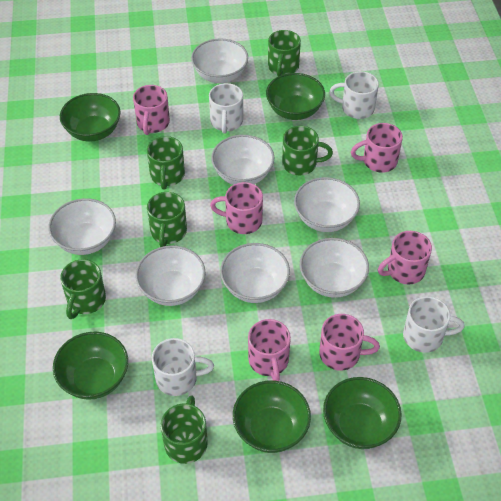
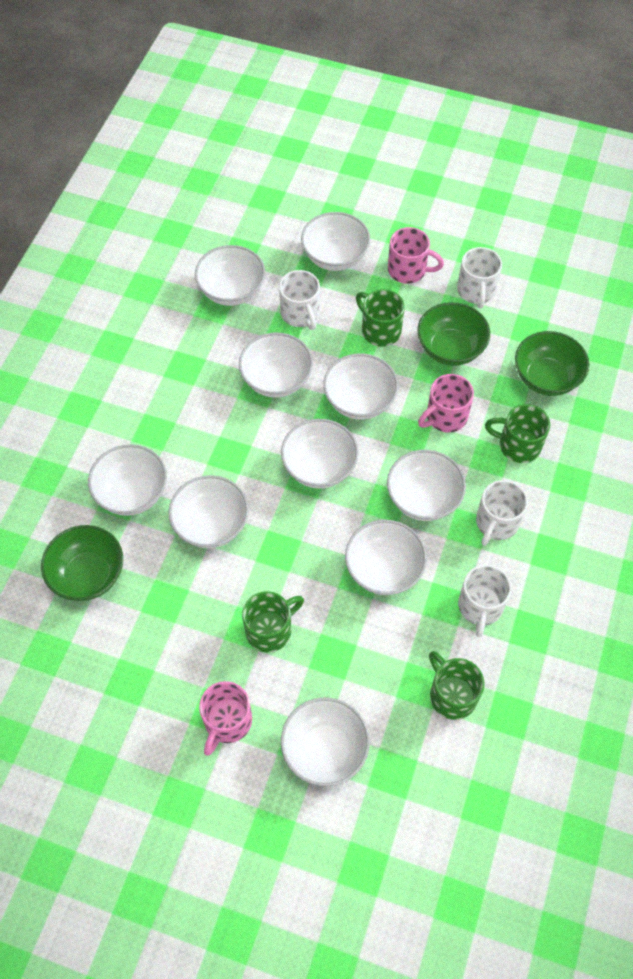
green bowl: 5 -> 3
green mug: 6 -> 4
pink mug: 6 -> 3
white bowl: 7 -> 10

